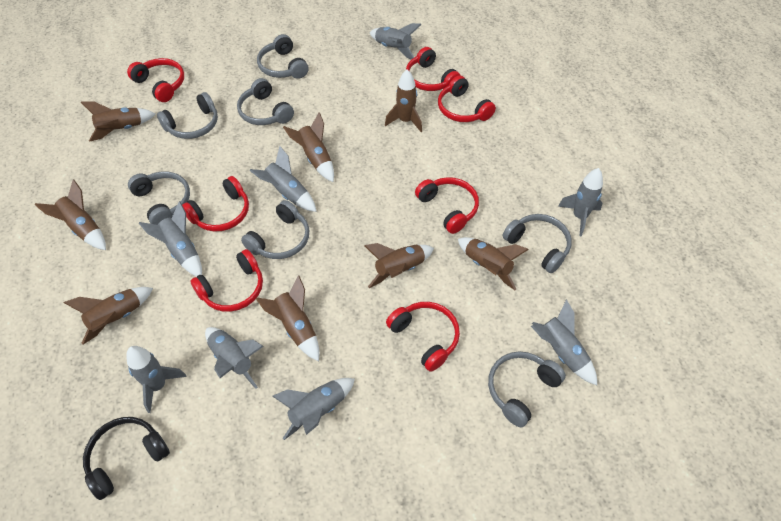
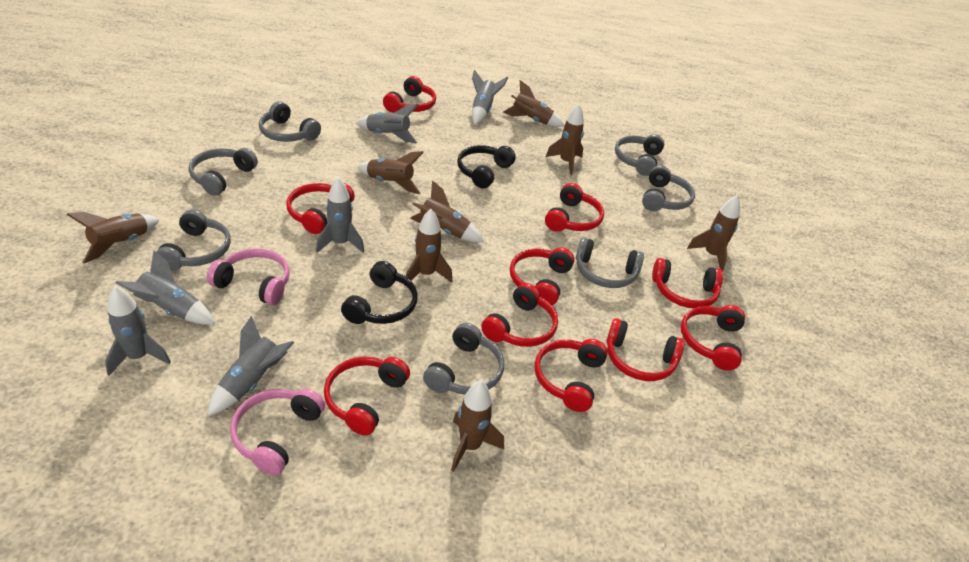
black headphones: 1 -> 2
grey rocket: 8 -> 6
pink headphones: 0 -> 2
red headphones: 7 -> 10

